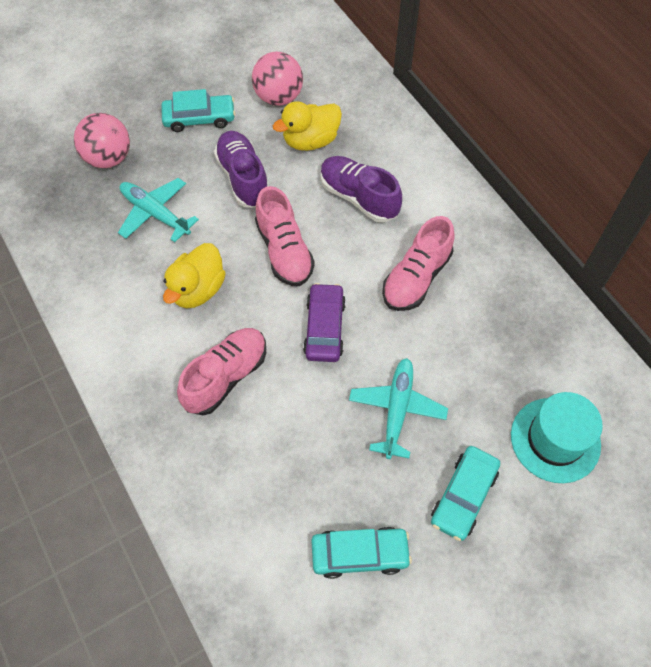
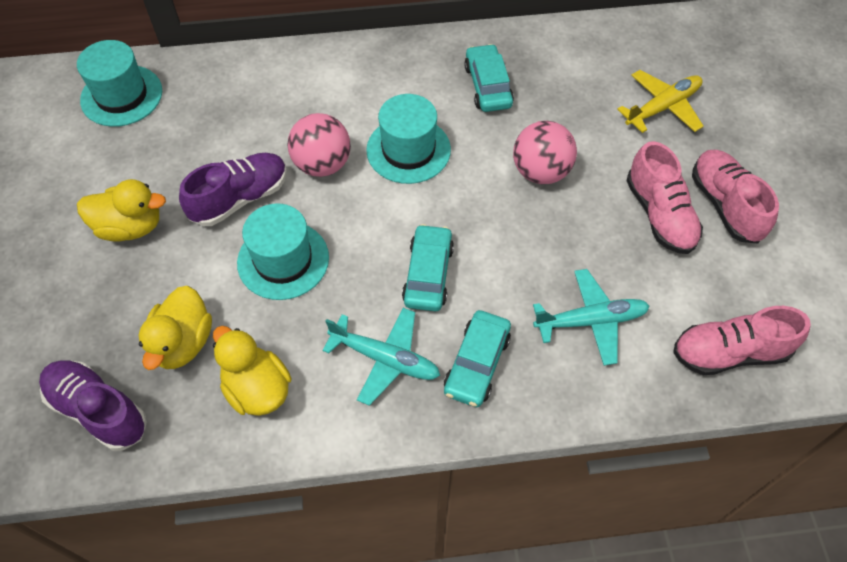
purple car: 1 -> 0
turquoise hat: 1 -> 3
yellow duck: 2 -> 3
yellow plane: 0 -> 1

